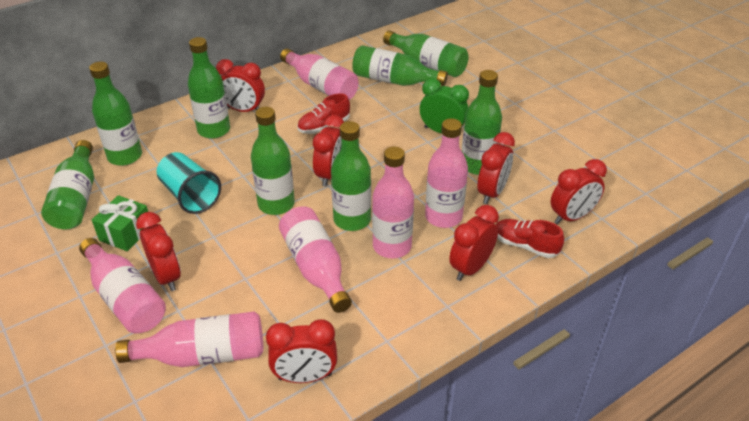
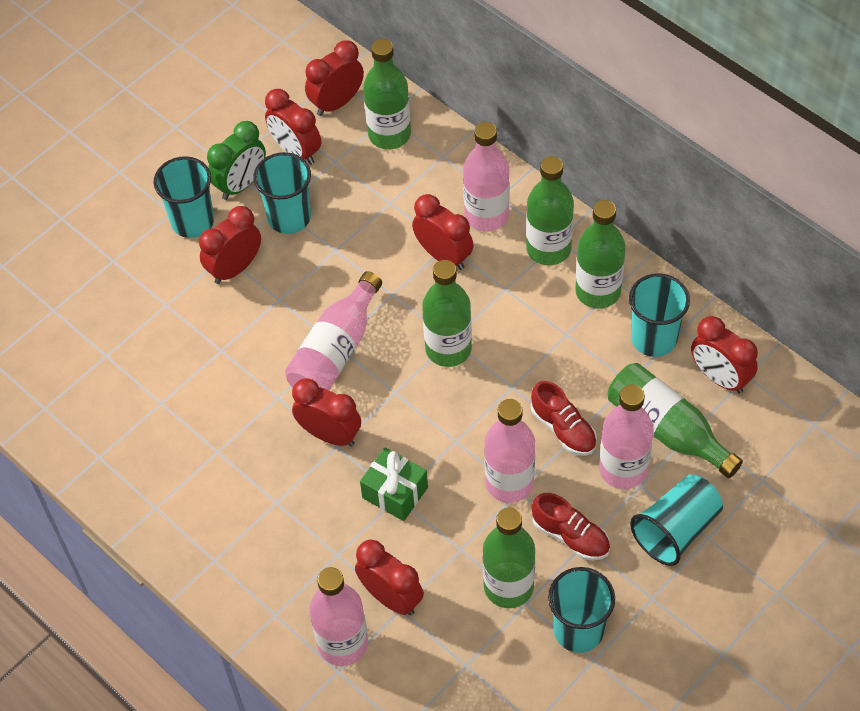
green bottle: 8 -> 6
pink bottle: 6 -> 5
turquoise cup: 1 -> 5

